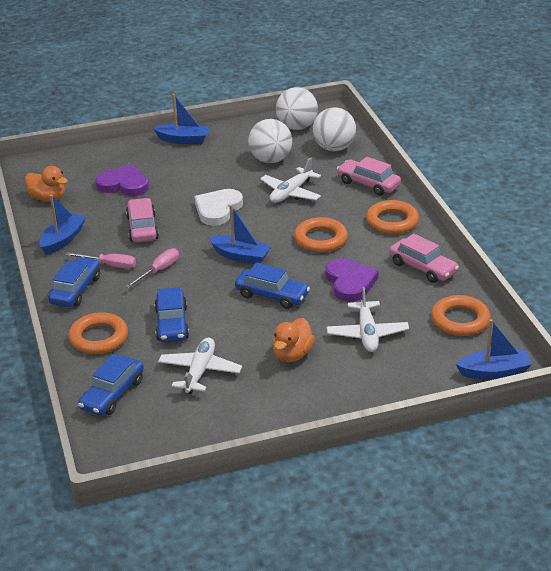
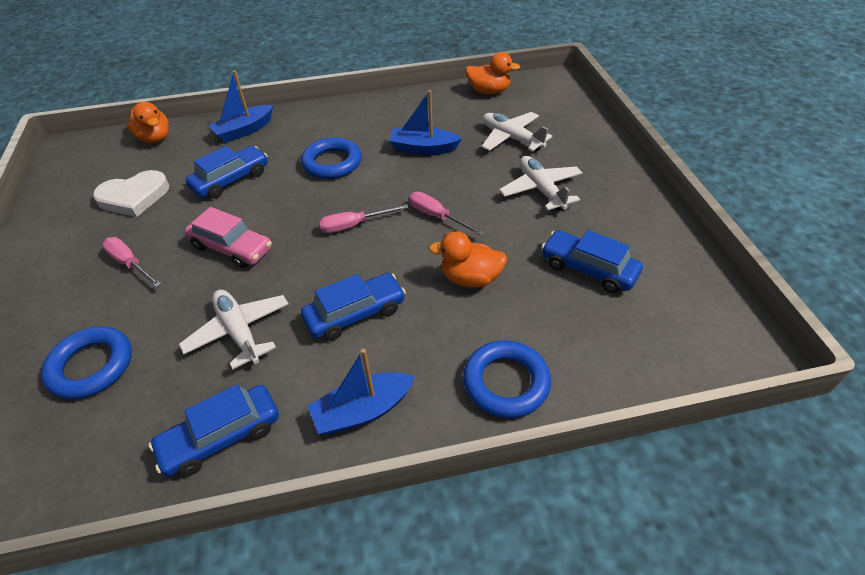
blue boat: 4 -> 3
blue ring: 0 -> 3
orange duck: 2 -> 3
orange ring: 4 -> 0
pink car: 3 -> 1
pink screwdriver: 2 -> 3
purple heart: 2 -> 0
white ball: 3 -> 0

